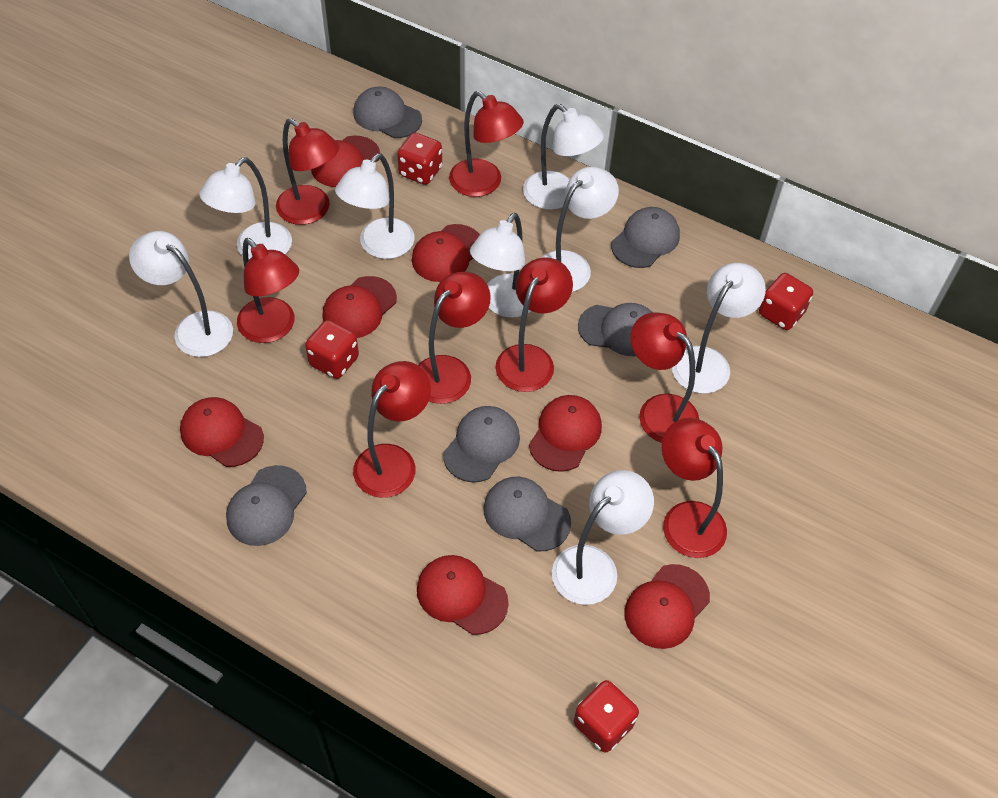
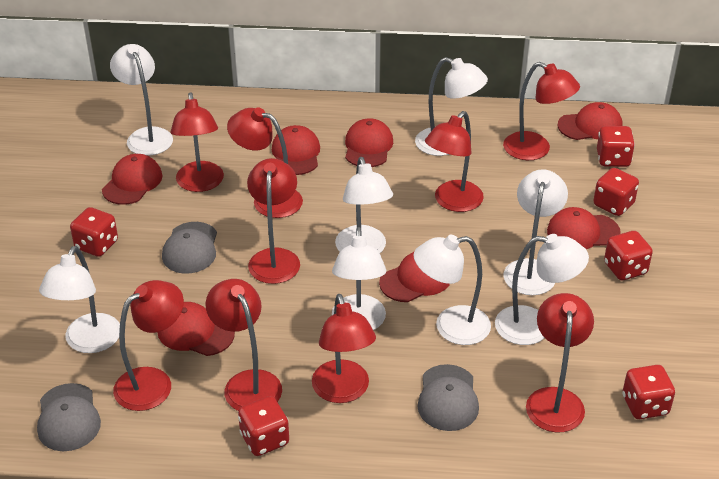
grey cap: 6 -> 3
red dice: 4 -> 6
red lamp: 8 -> 9

